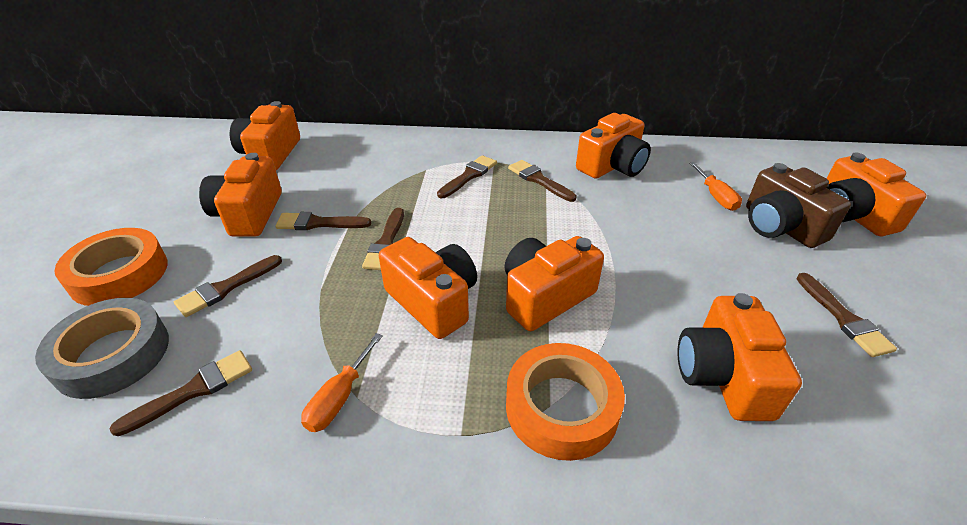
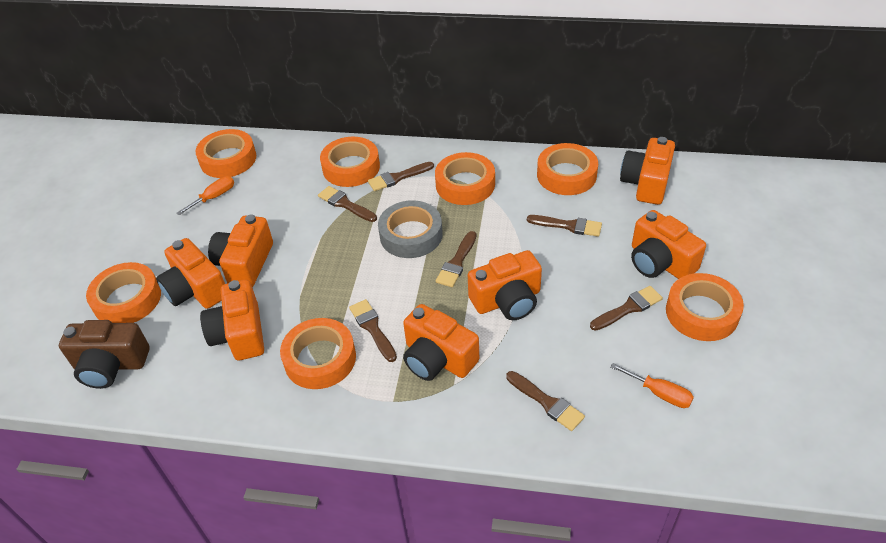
orange tape: 2 -> 7

